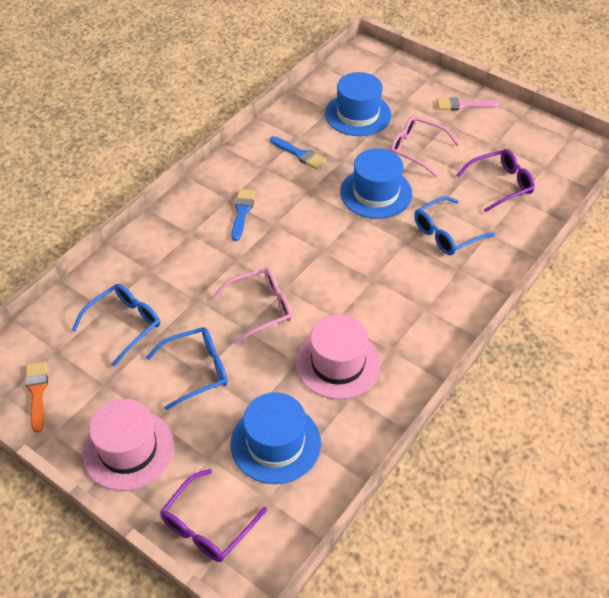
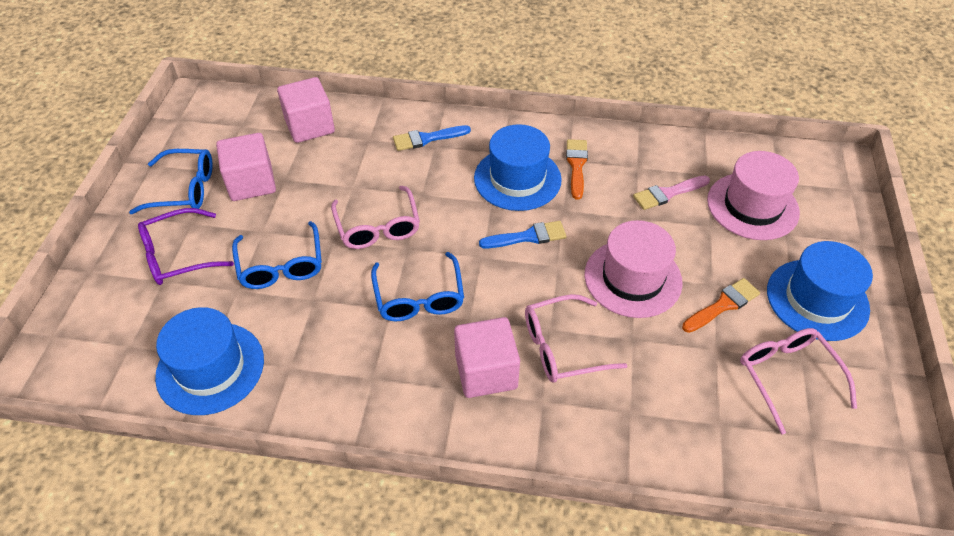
orange brush: 1 -> 2
pink cube: 0 -> 3
pink glasses: 2 -> 3
purple glasses: 2 -> 1

